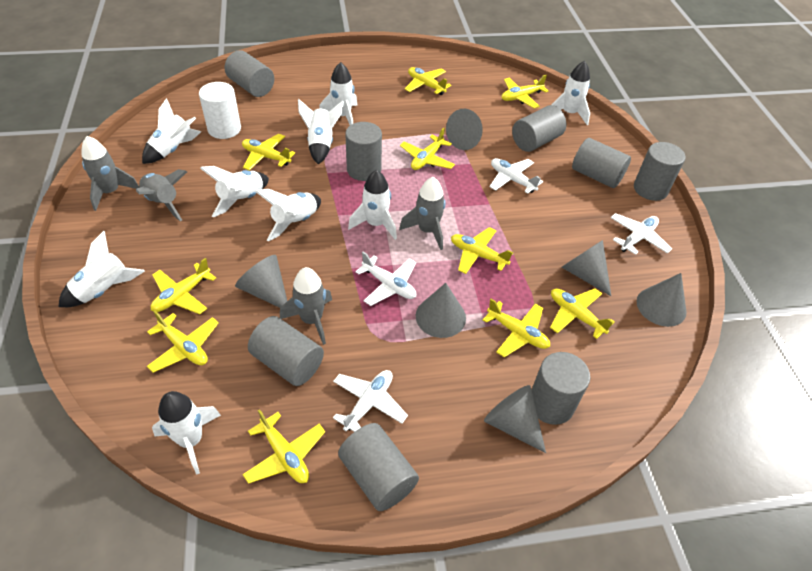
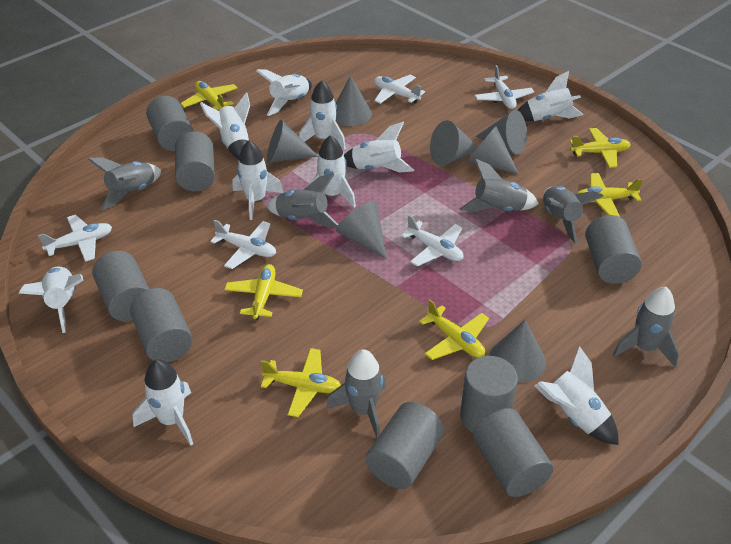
grey cone: 6 -> 7
grey rocket: 4 -> 6
white cylinder: 1 -> 0
white plane: 4 -> 5
white rocket: 9 -> 10
yellow plane: 10 -> 6

